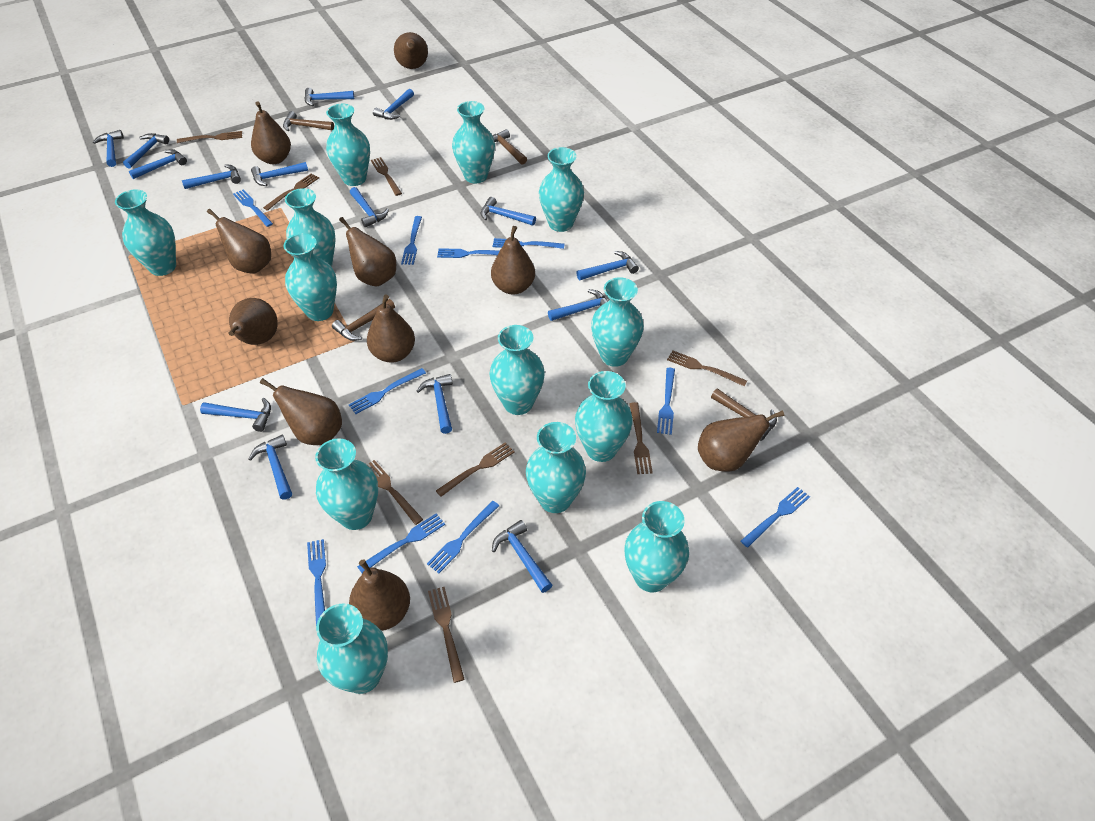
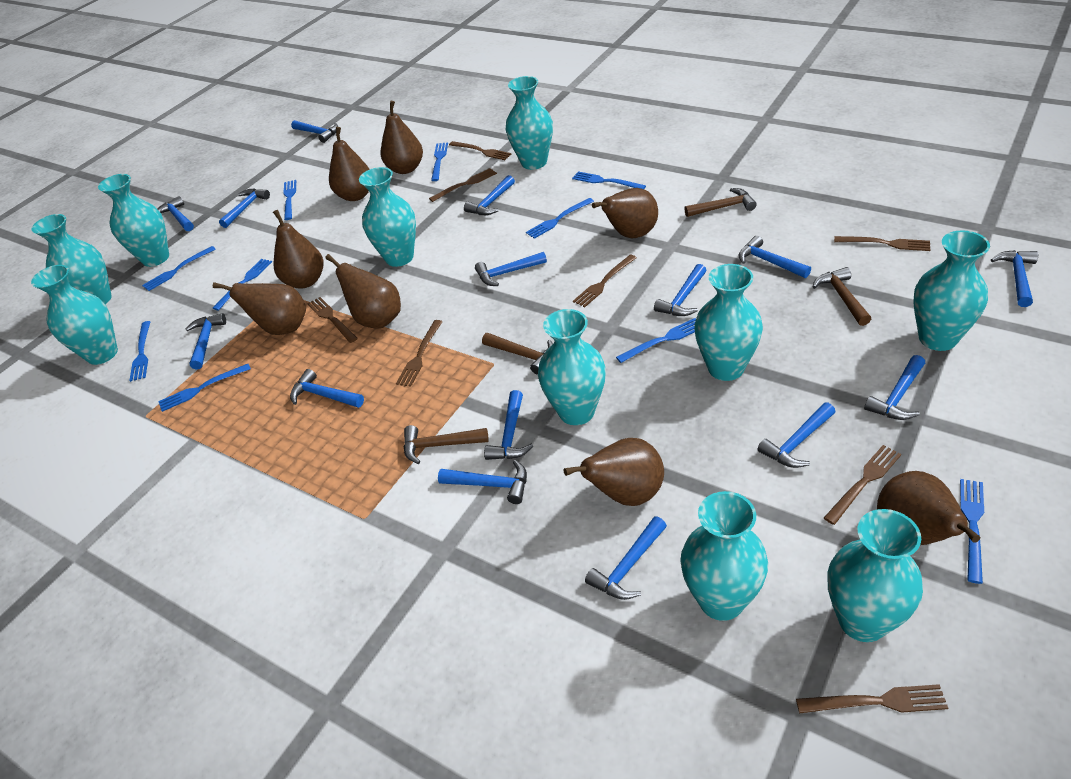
brown pear: 10 -> 8
turquoise vase: 13 -> 10

